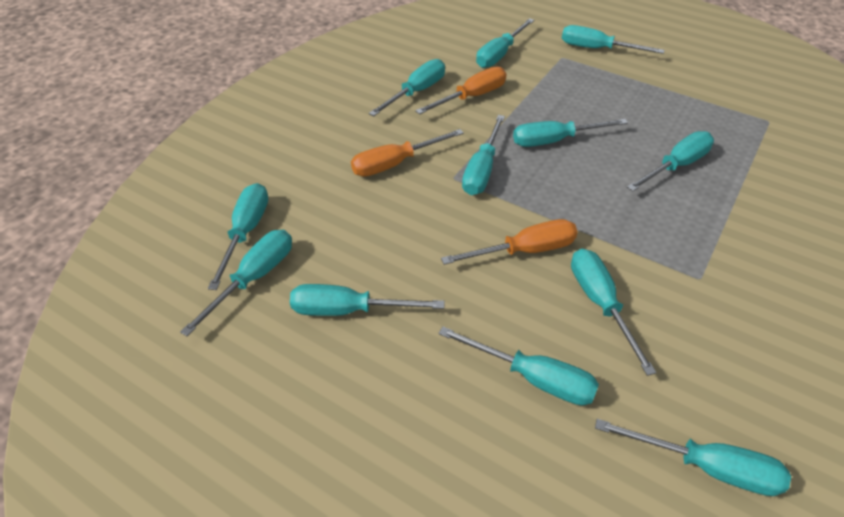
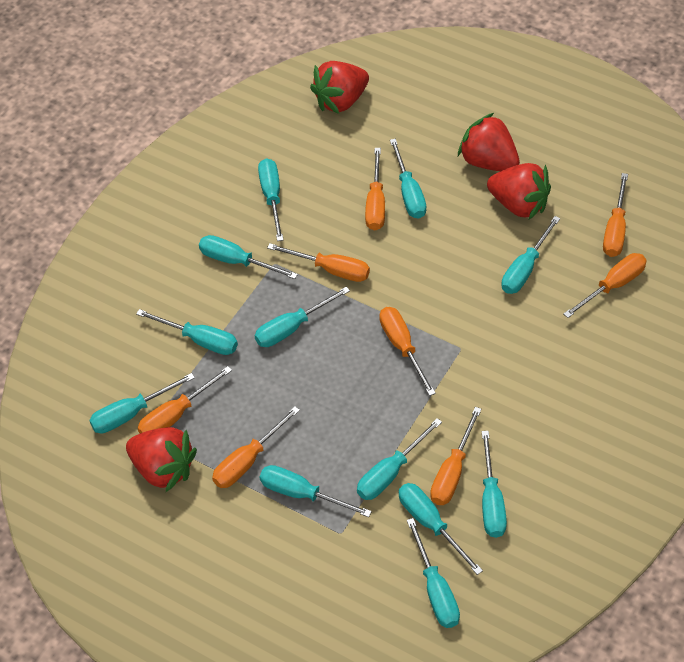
orange screwdriver: 3 -> 8
red strawberry: 0 -> 4

